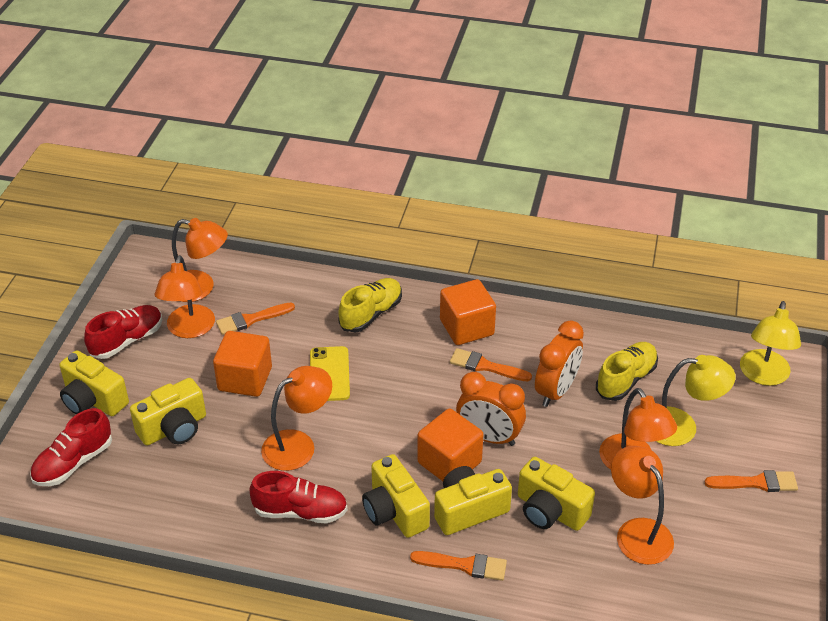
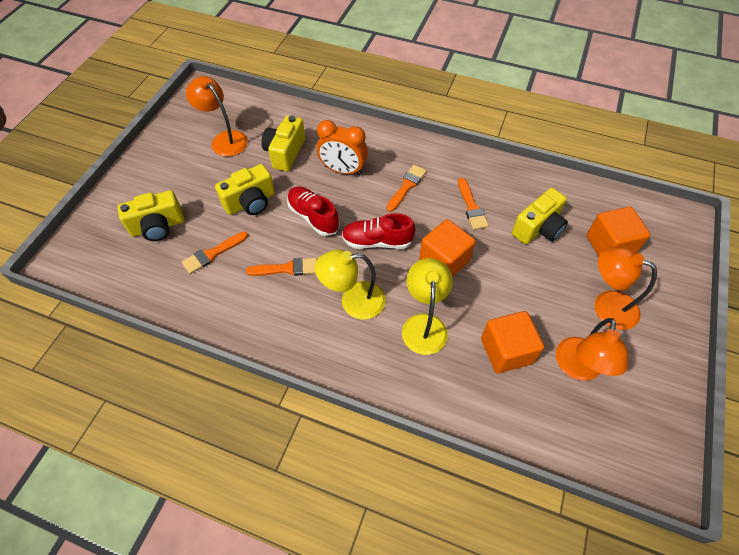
orange clock: 2 -> 1
orange lamp: 5 -> 3
red shoe: 3 -> 2
yellow camera: 5 -> 4
yellow phone: 1 -> 0
yellow shoe: 2 -> 0

